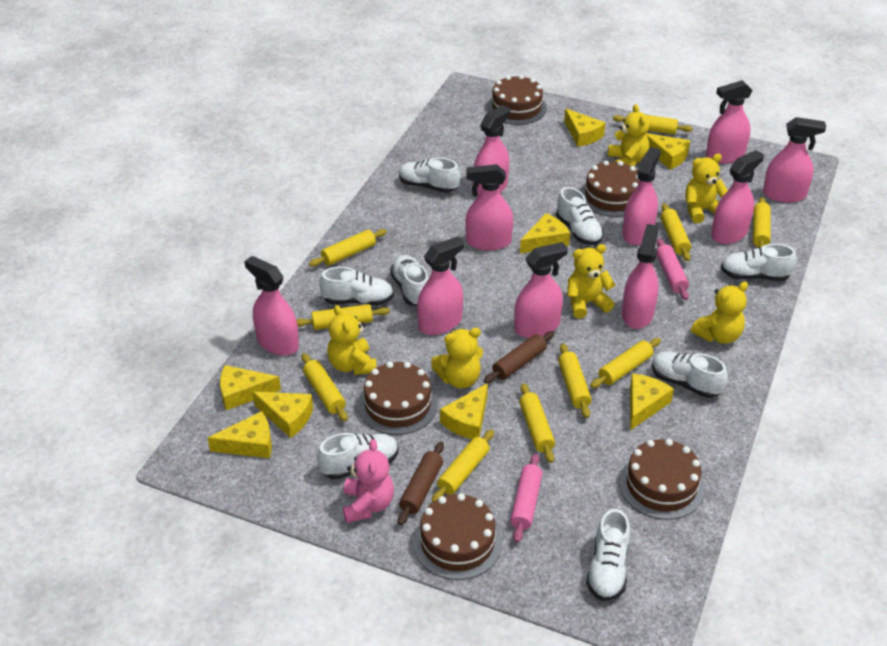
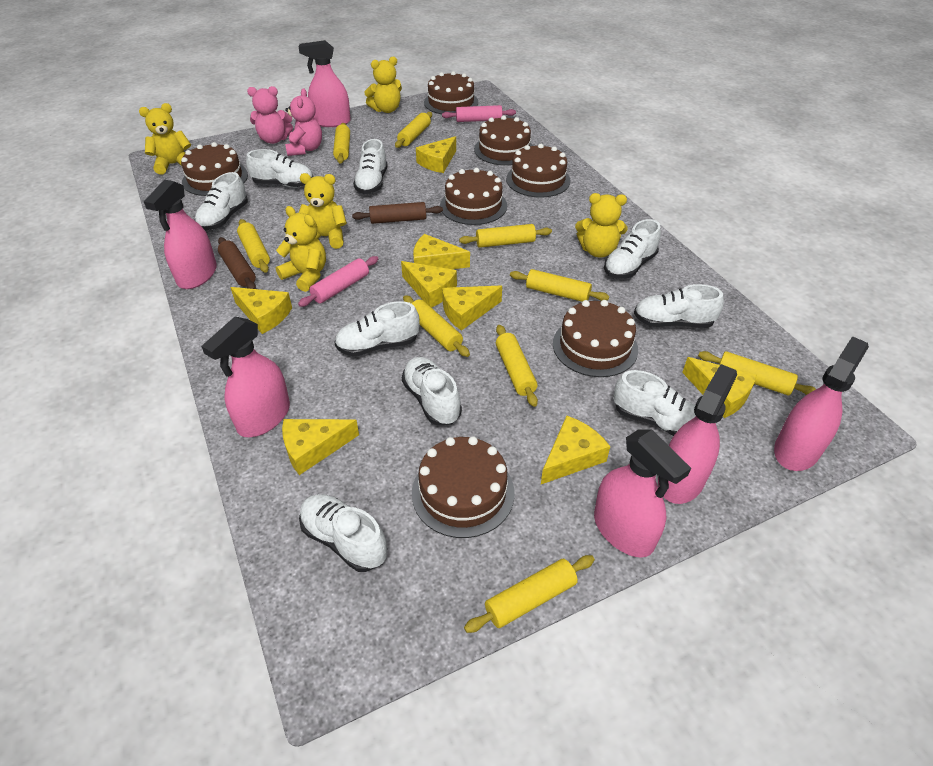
brown cake: 5 -> 7
pink spray bottle: 10 -> 6
pink teddy bear: 1 -> 2
white shoe: 8 -> 9
yellow rolling pin: 10 -> 9
yellow teddy bear: 6 -> 5

